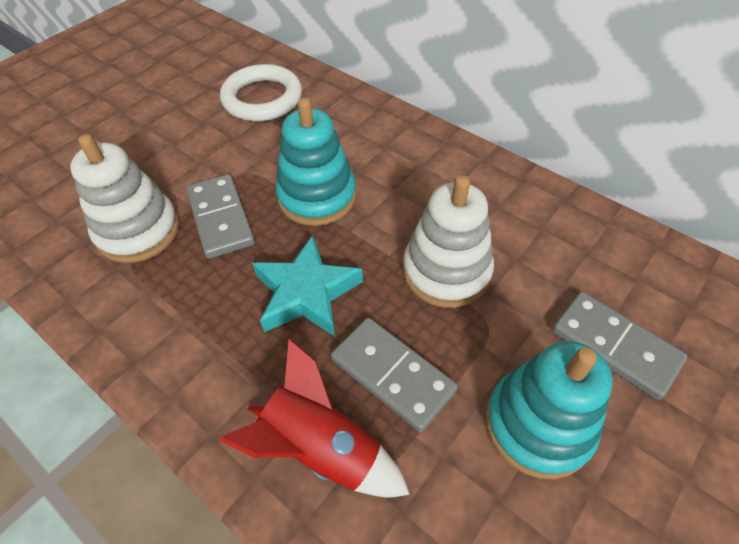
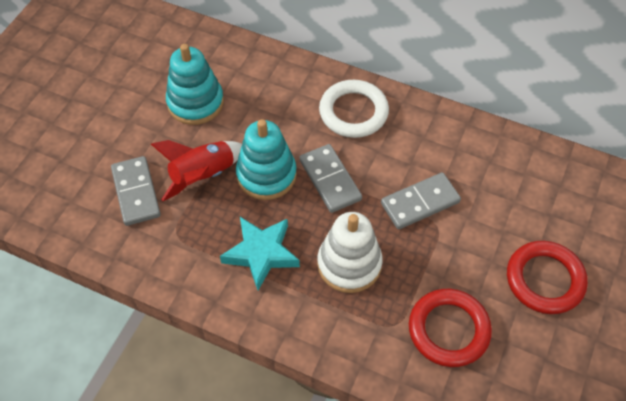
red ring: 0 -> 2
white stacking toy: 2 -> 1

